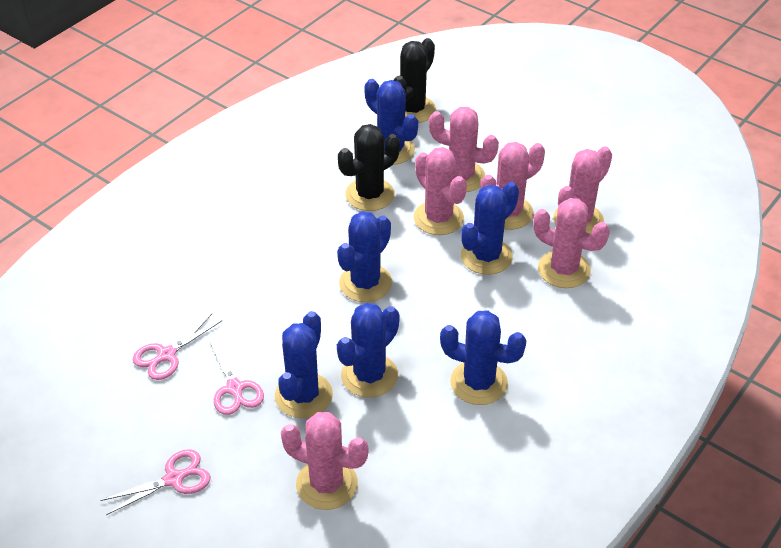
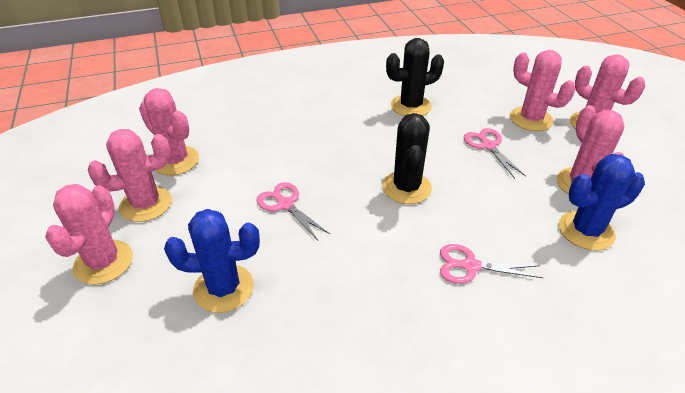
blue cactus: 6 -> 2

